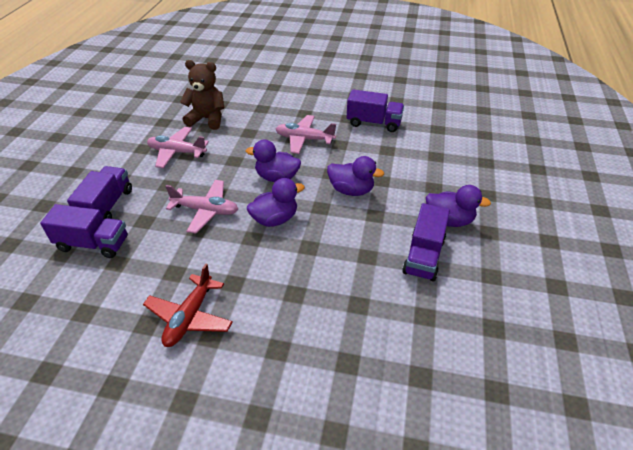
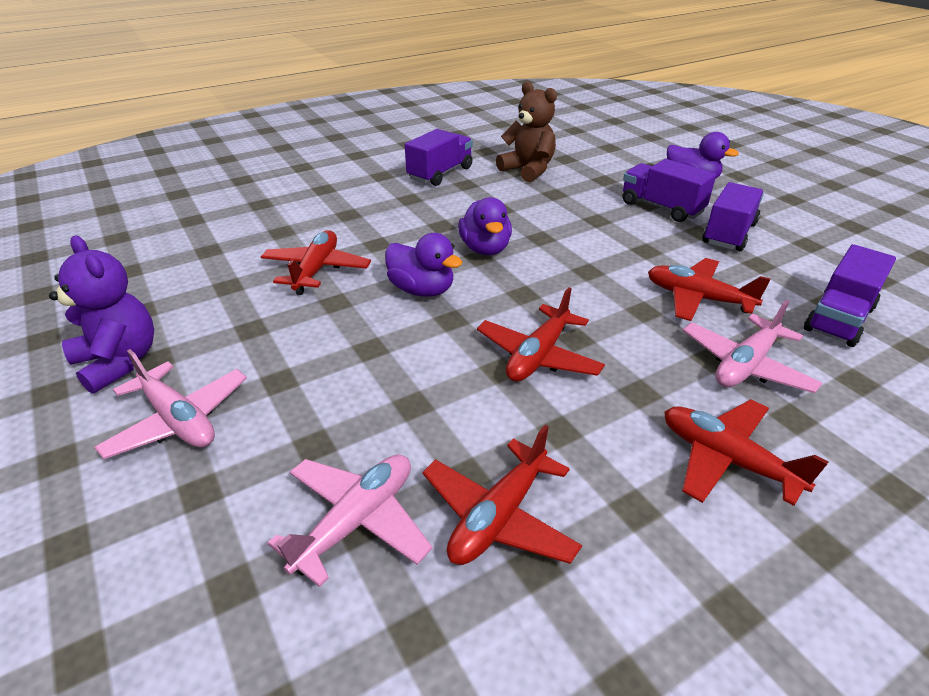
purple duck: 4 -> 3
purple teddy bear: 0 -> 1
red plane: 1 -> 5

